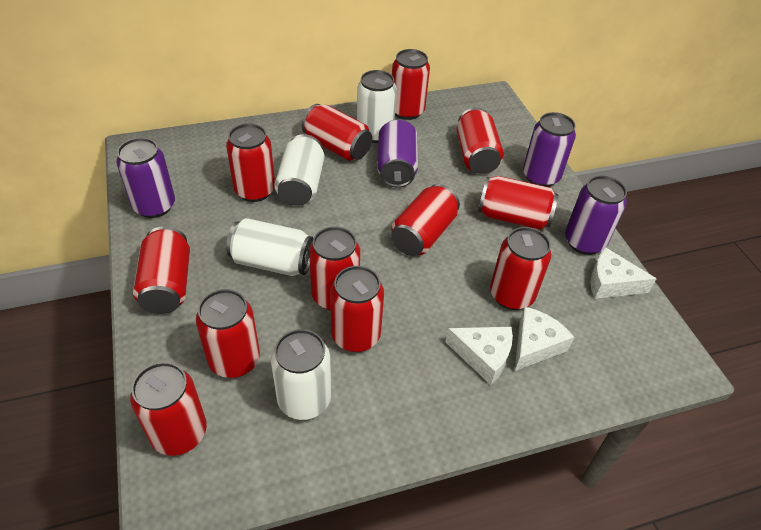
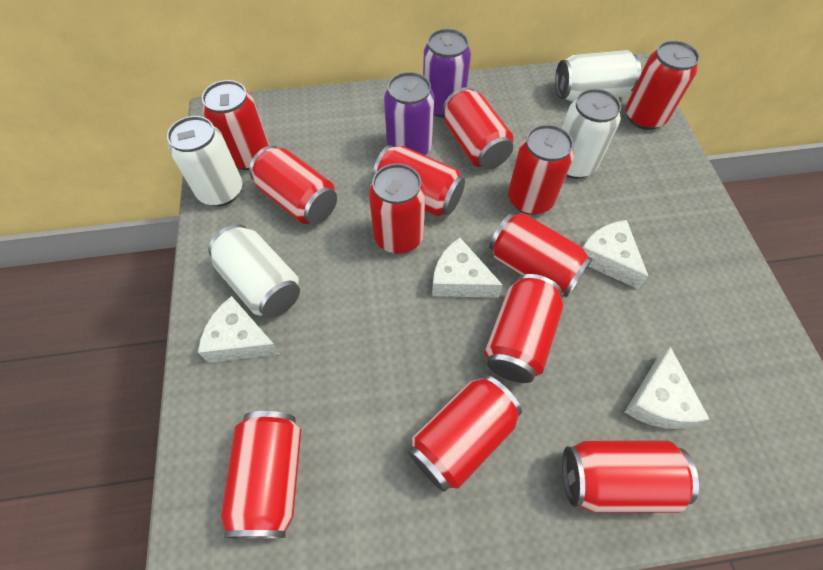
purple can: 4 -> 2
white cheese: 3 -> 4

